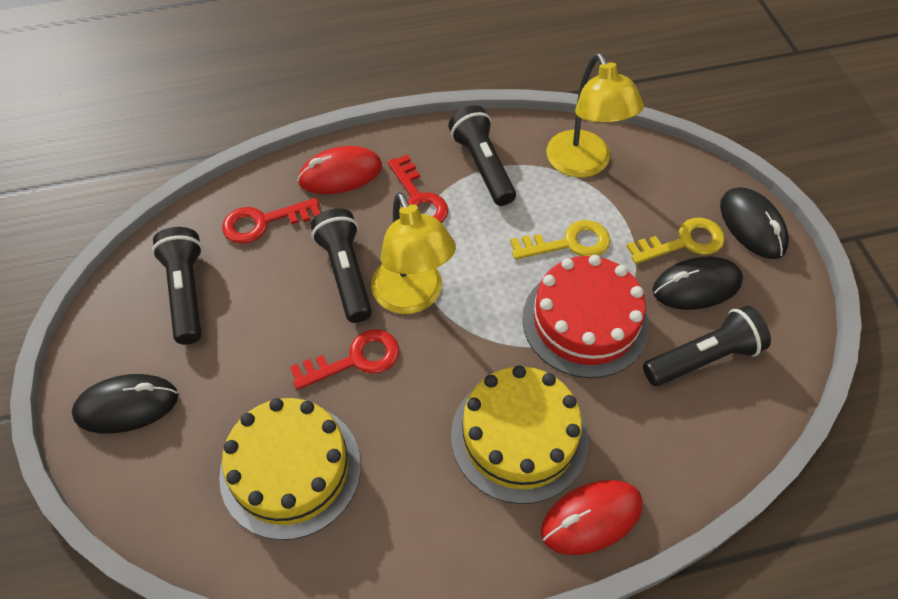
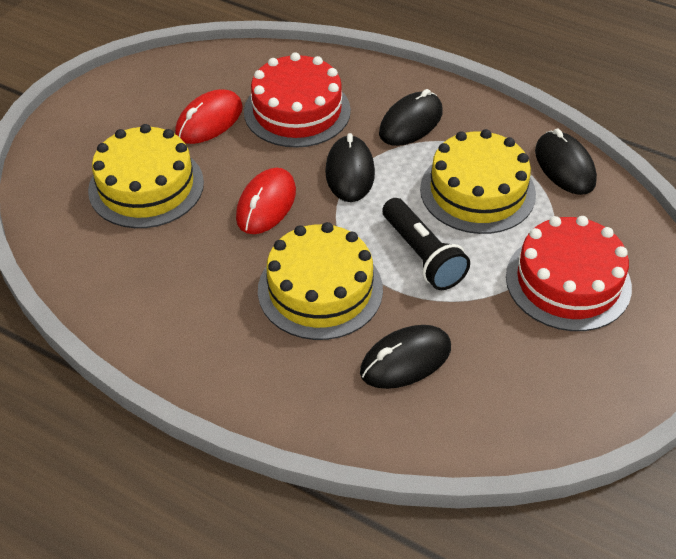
black flashlight: 4 -> 1
black mouse: 3 -> 4
red cake: 1 -> 2
red key: 3 -> 0
yellow cake: 2 -> 3
yellow key: 2 -> 0
yellow lamp: 2 -> 0

